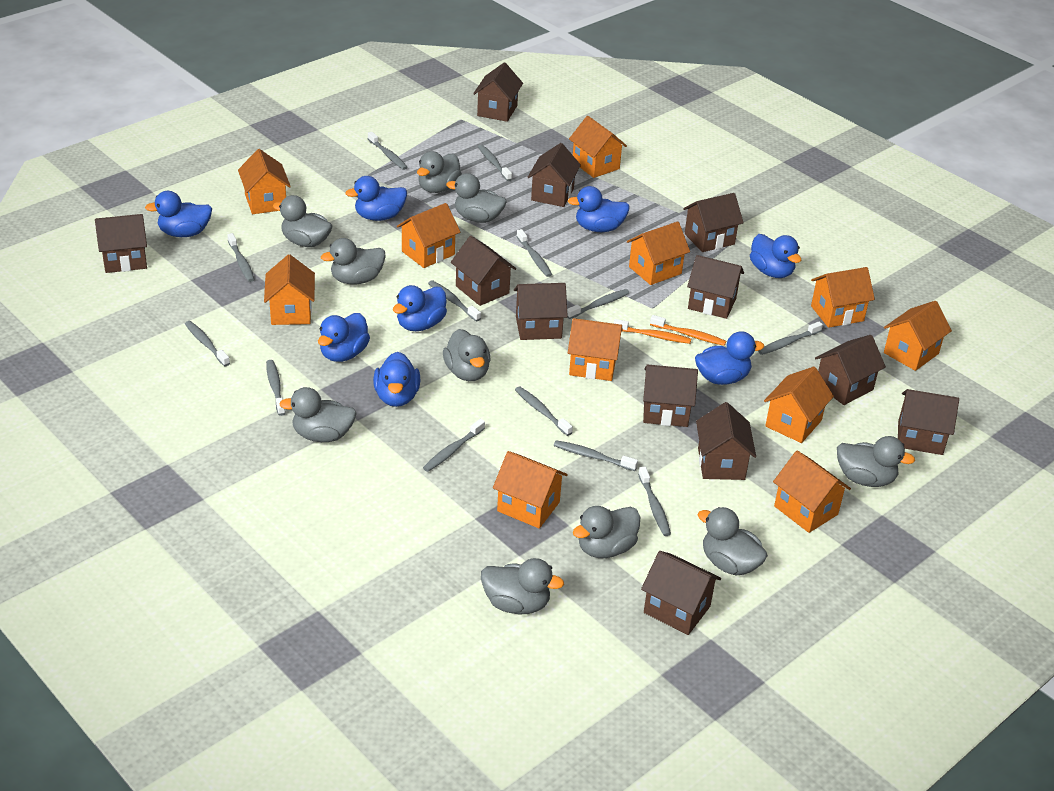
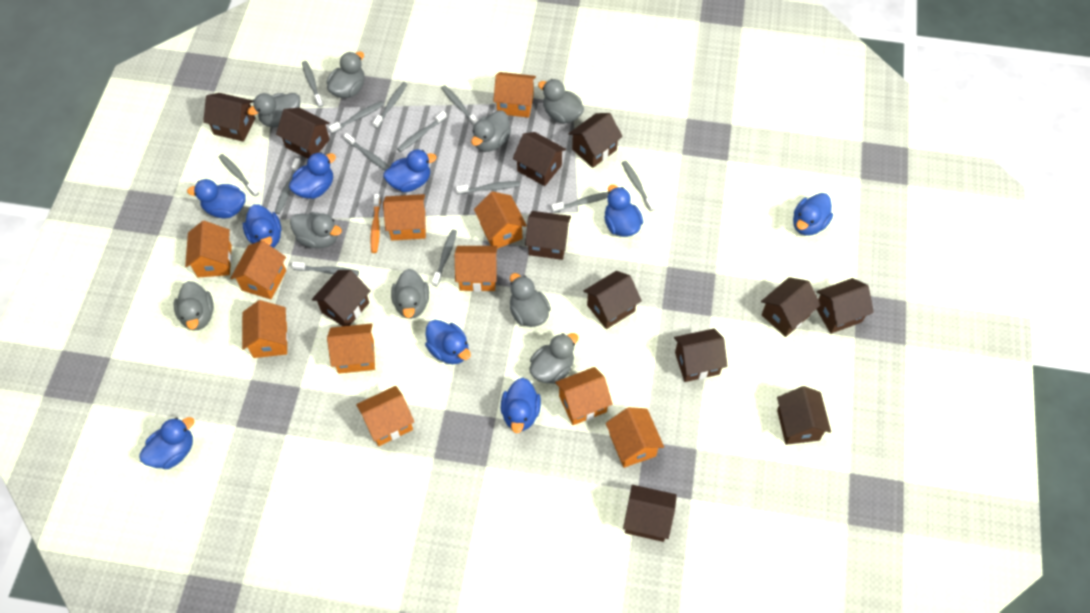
blue duck: 8 -> 9
grey duck: 10 -> 9
orange toothbrush: 2 -> 1

